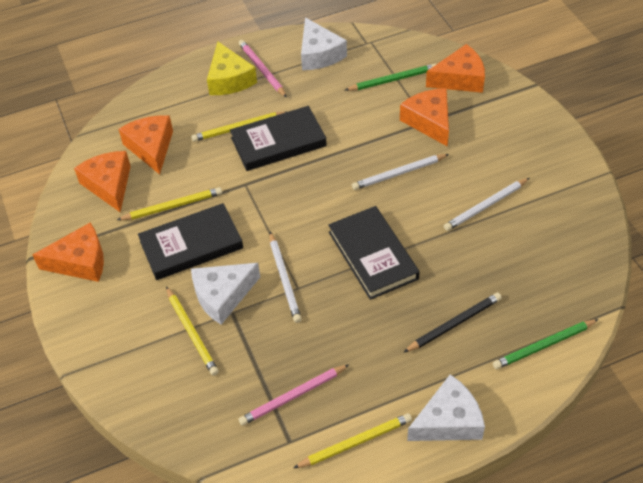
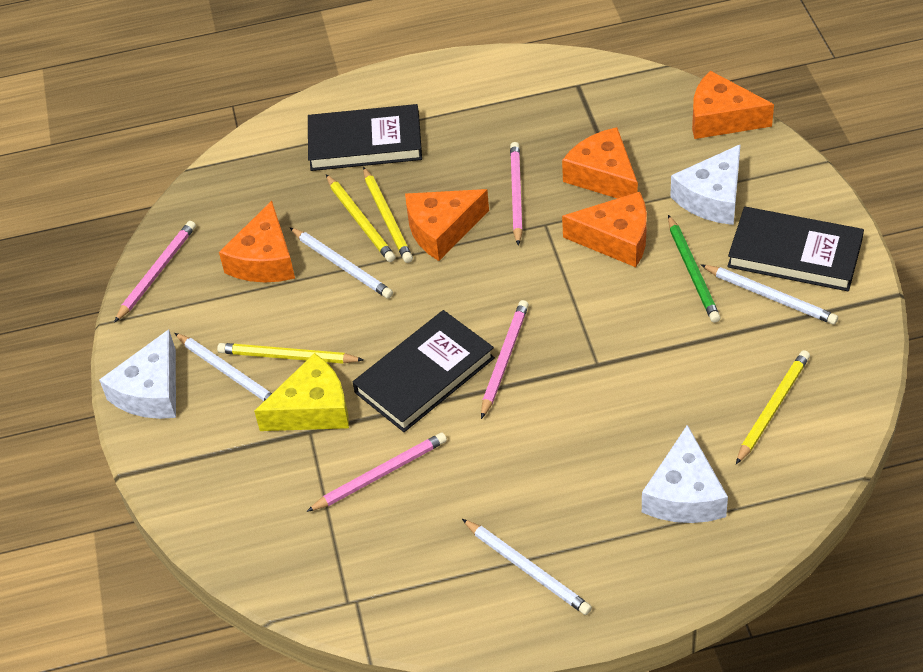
black pencil: 1 -> 0
green pencil: 2 -> 1
pink pencil: 2 -> 4
white pencil: 3 -> 4

